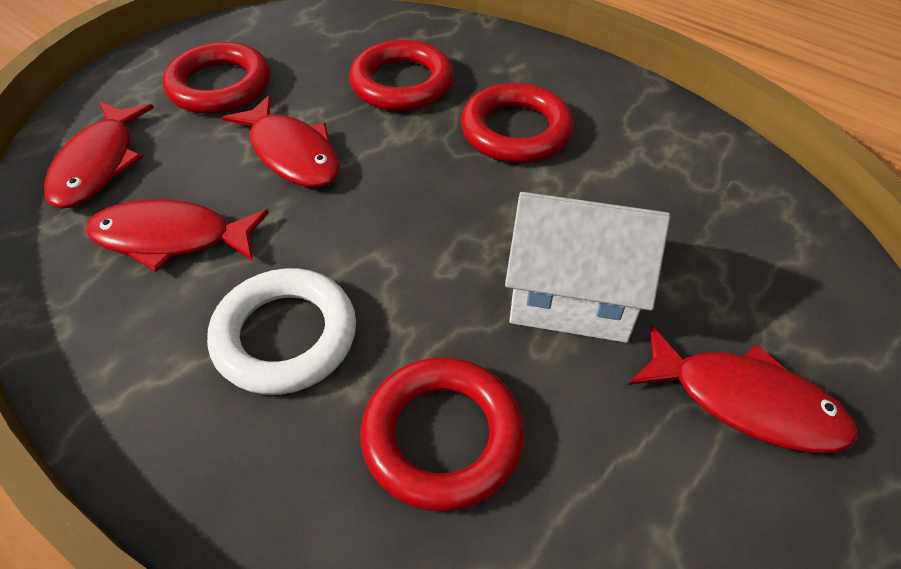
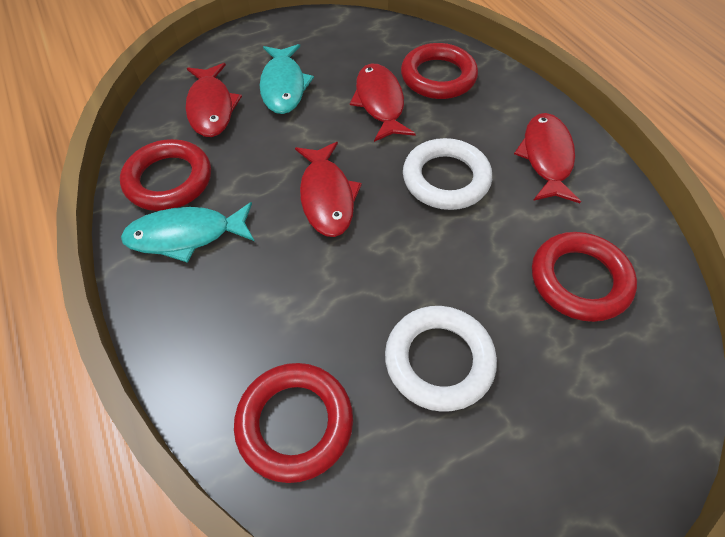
turquoise fish: 0 -> 2
white house: 1 -> 0
white ring: 1 -> 2

